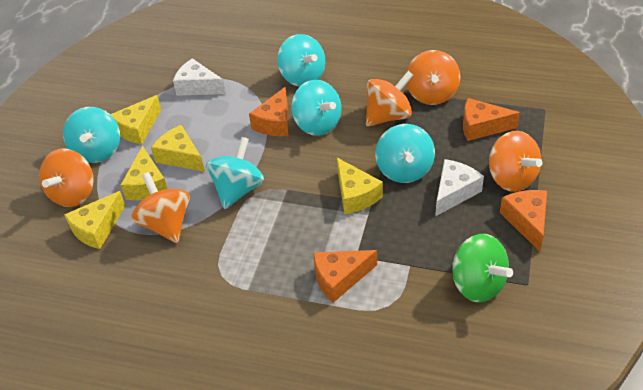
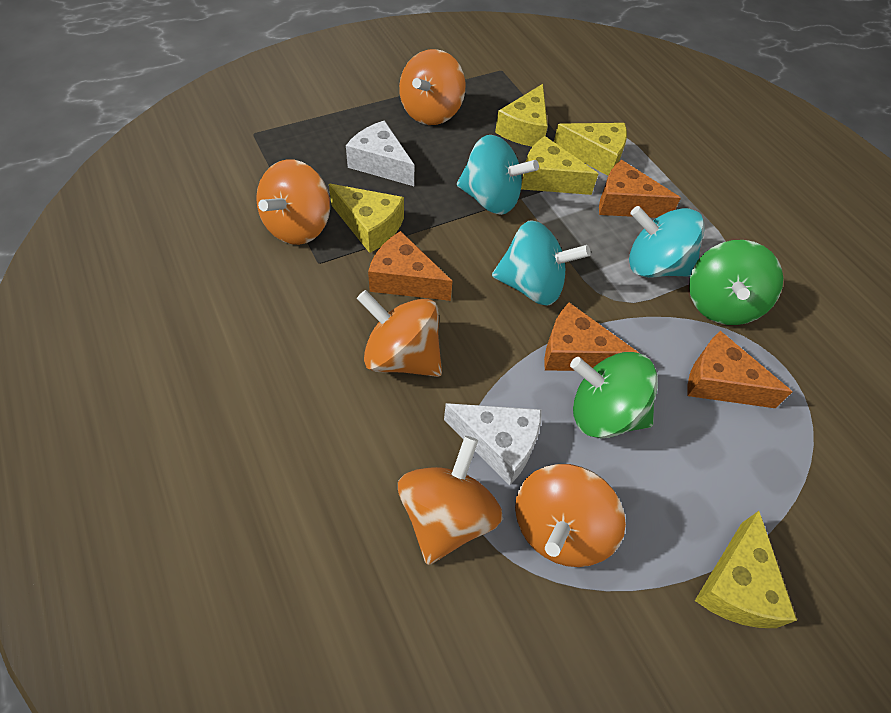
green spinning top: 1 -> 2
turquoise spinning top: 5 -> 3

